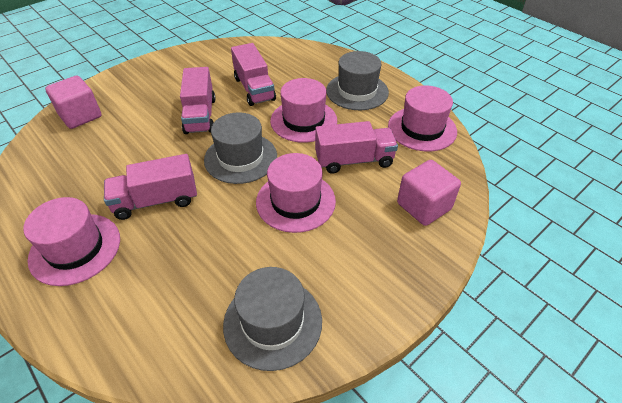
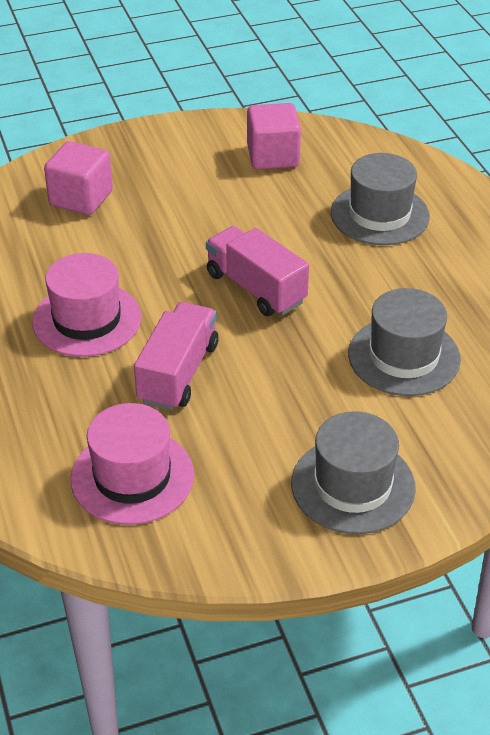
pink hat: 4 -> 2
pink truck: 4 -> 2

